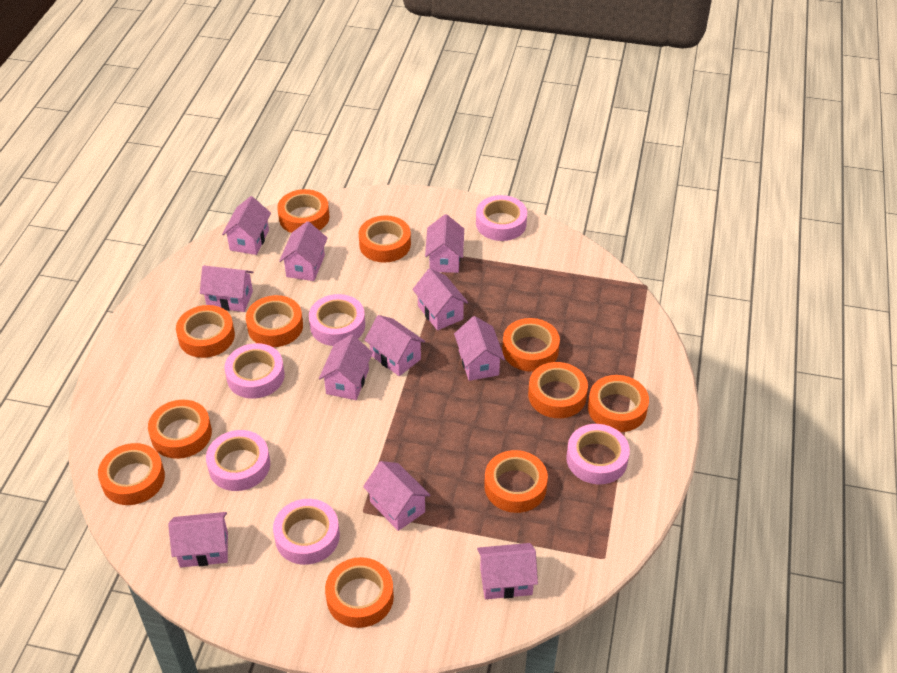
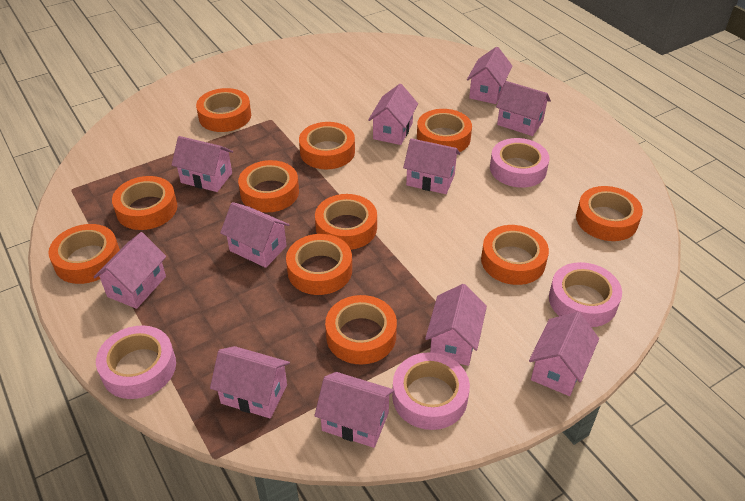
pink tape: 6 -> 4

